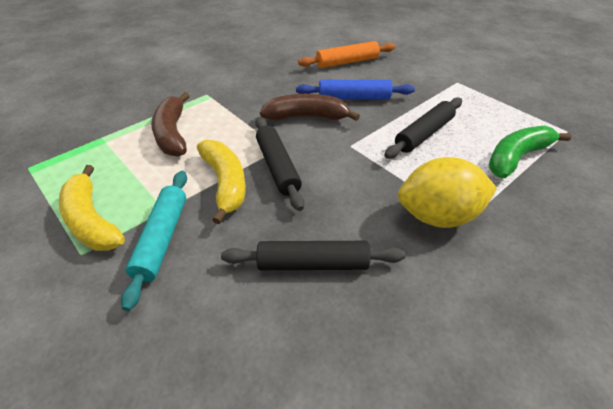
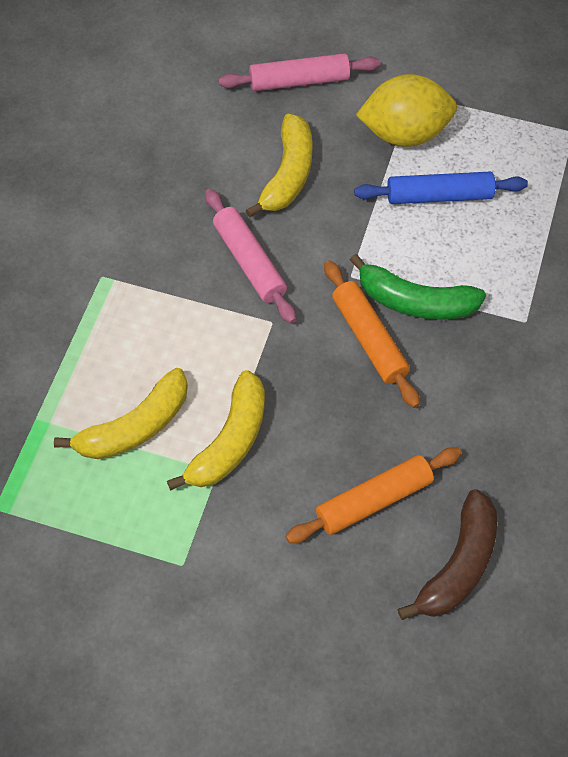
black rolling pin: 3 -> 0
brown banana: 2 -> 1
orange rolling pin: 1 -> 2
pink rolling pin: 0 -> 2
turquoise rolling pin: 1 -> 0
yellow banana: 2 -> 3

